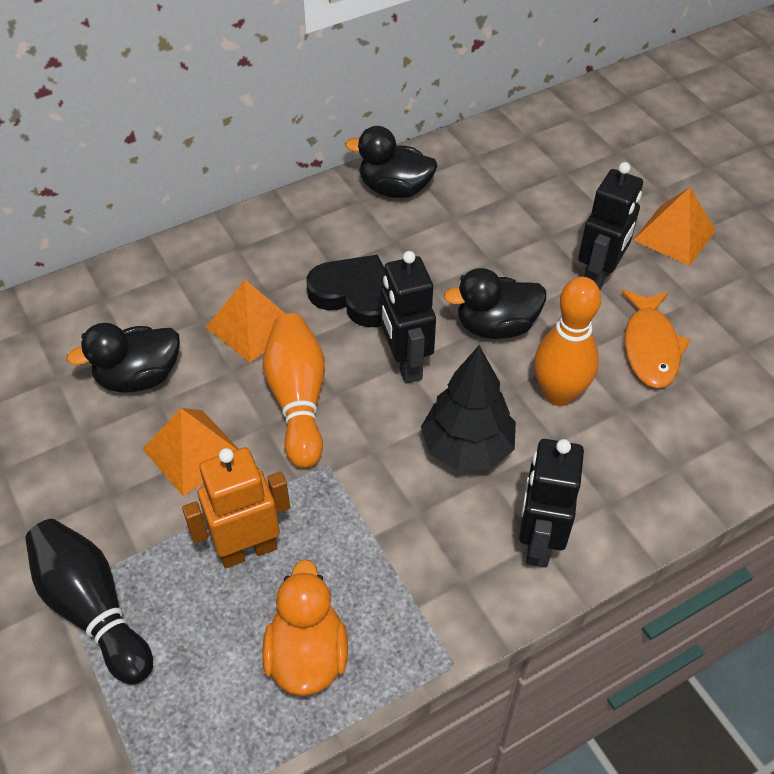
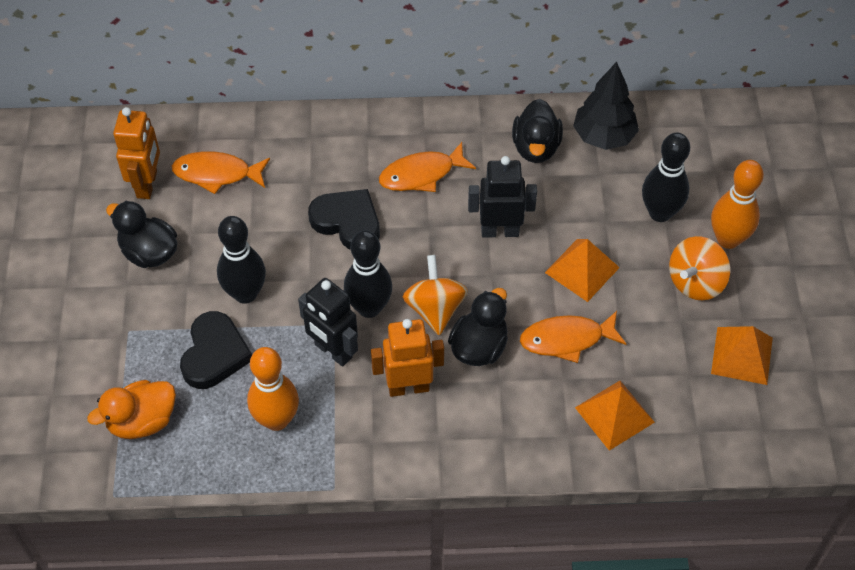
black bowling pin: 1 -> 3
black heart: 1 -> 2
black robot: 3 -> 2
orange fish: 1 -> 3
orange robot: 1 -> 2
orange spinning top: 0 -> 2

